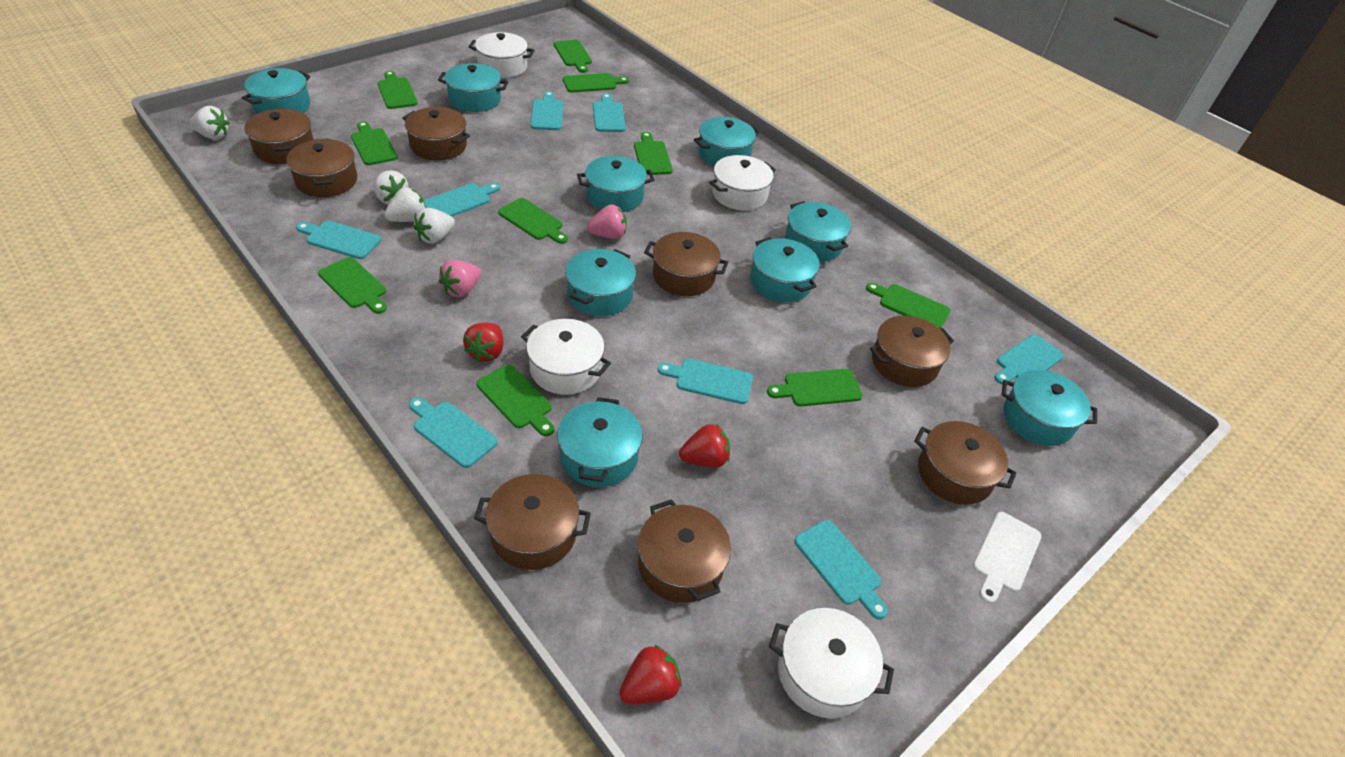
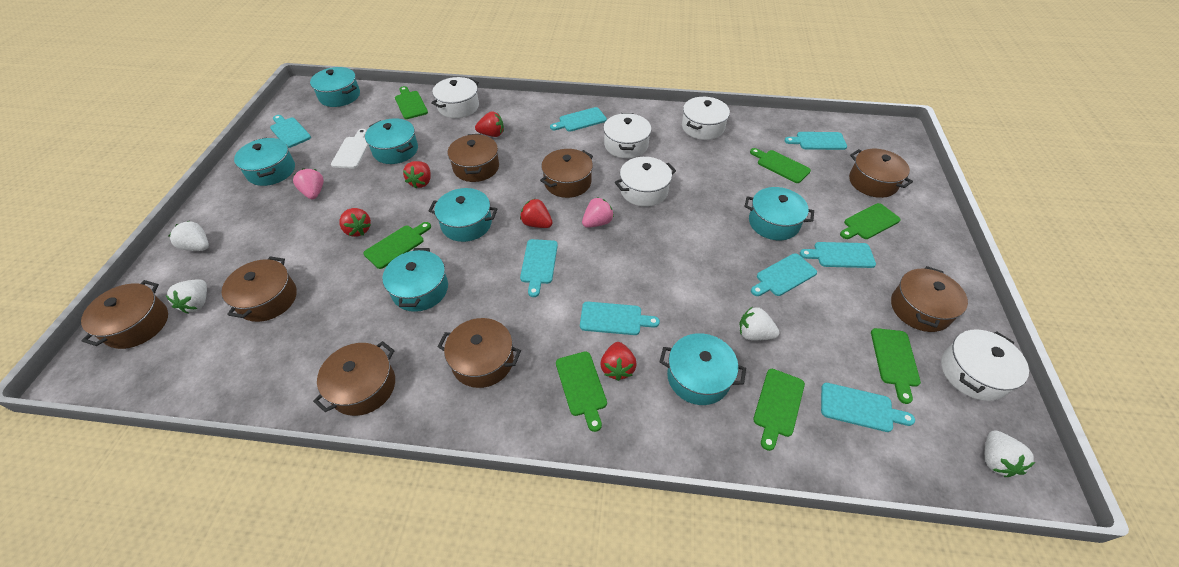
green cutting board: 10 -> 7
red strawberry: 3 -> 5
turquoise pot: 9 -> 7
white pot: 4 -> 5

